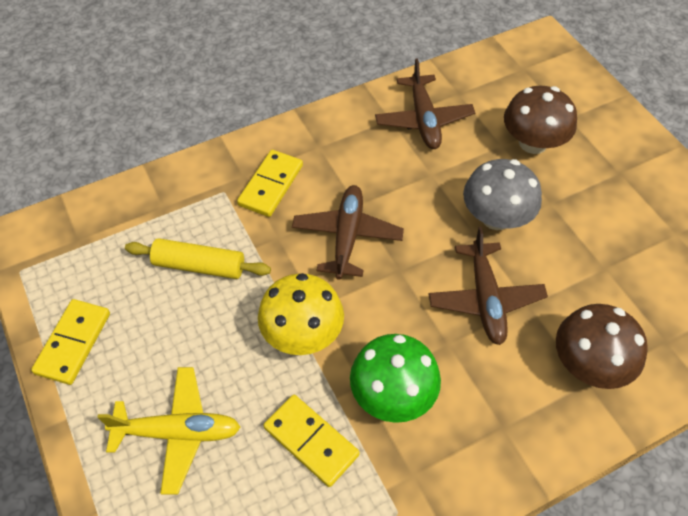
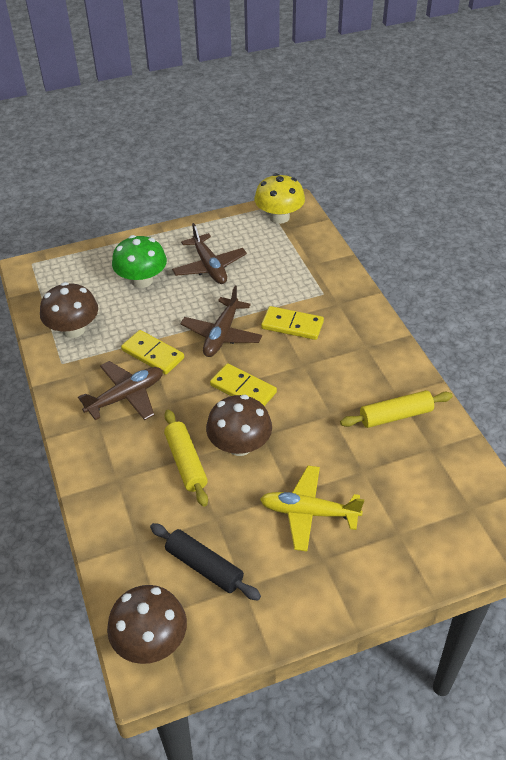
black rolling pin: 0 -> 1
brown mushroom: 2 -> 3
grey mushroom: 1 -> 0
yellow rolling pin: 1 -> 2

